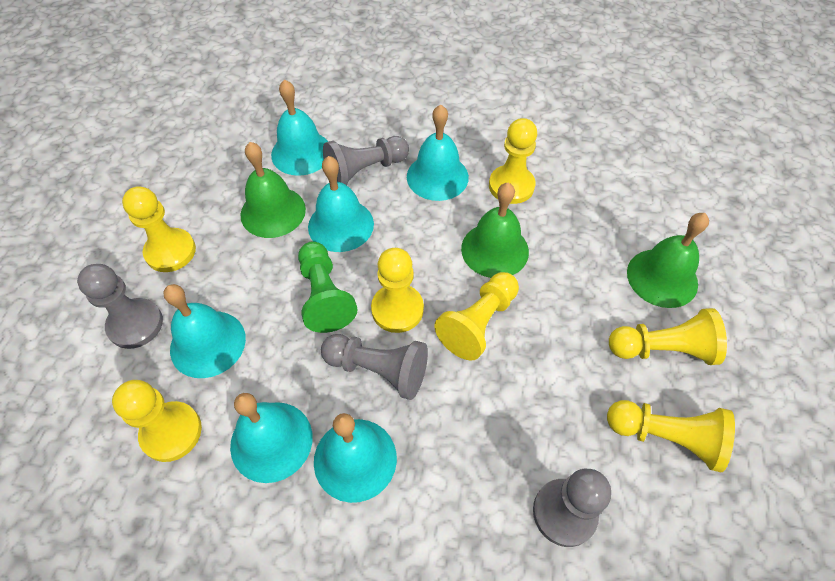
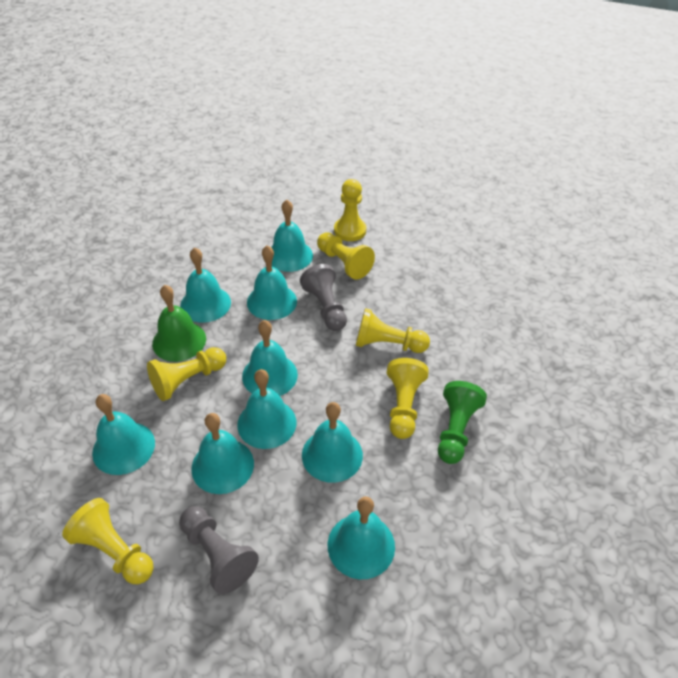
green bell: 3 -> 1
grey pawn: 4 -> 2
turquoise bell: 6 -> 9
yellow pawn: 7 -> 6

